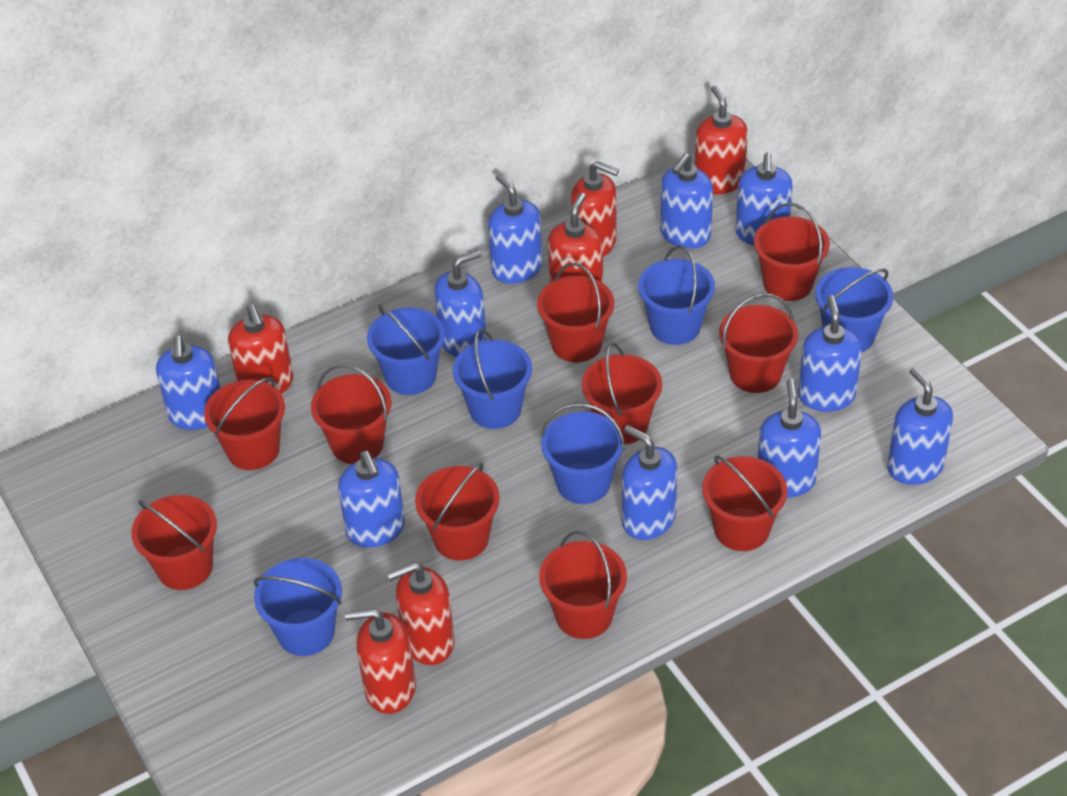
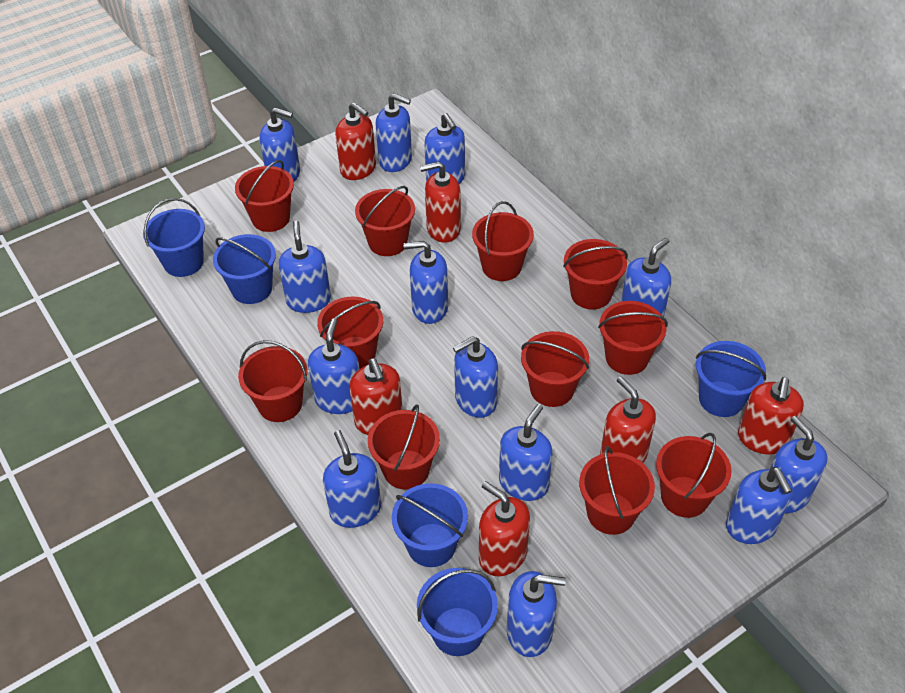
blue bucket: 6 -> 5
blue soap dispenser: 10 -> 13
red bucket: 10 -> 11

